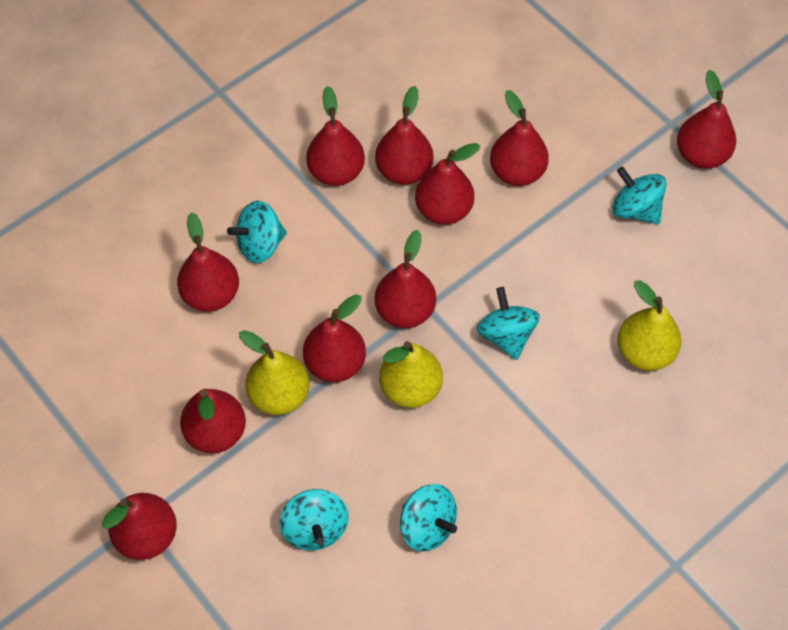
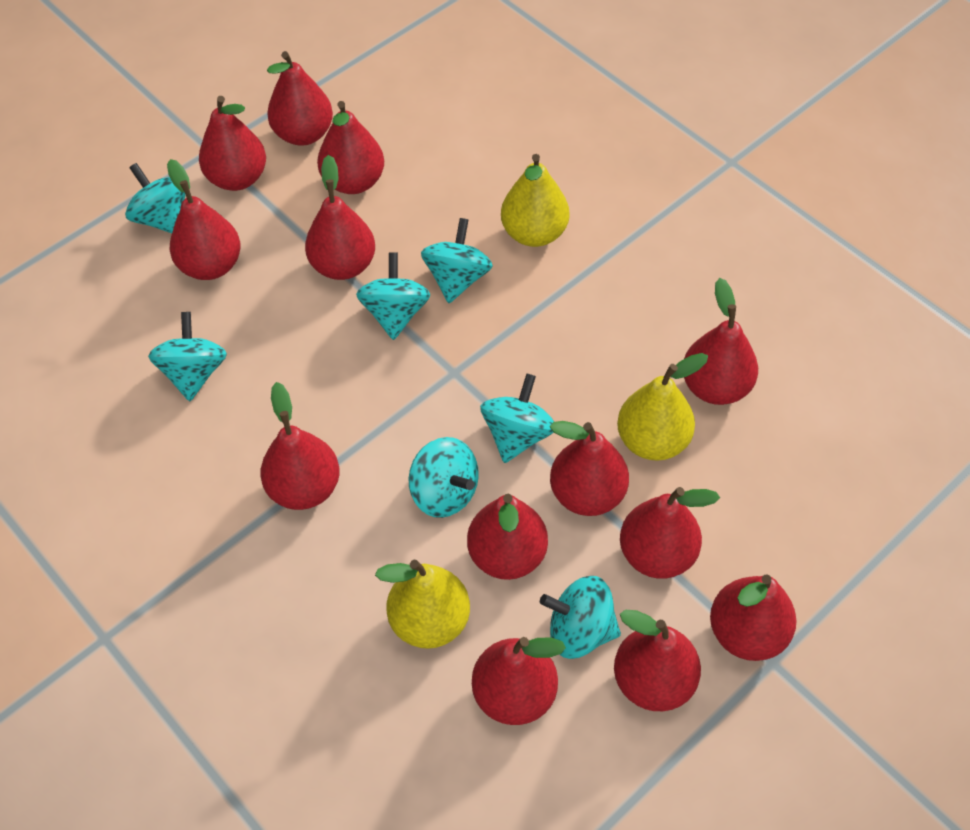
red pear: 10 -> 13
turquoise spinning top: 5 -> 7

